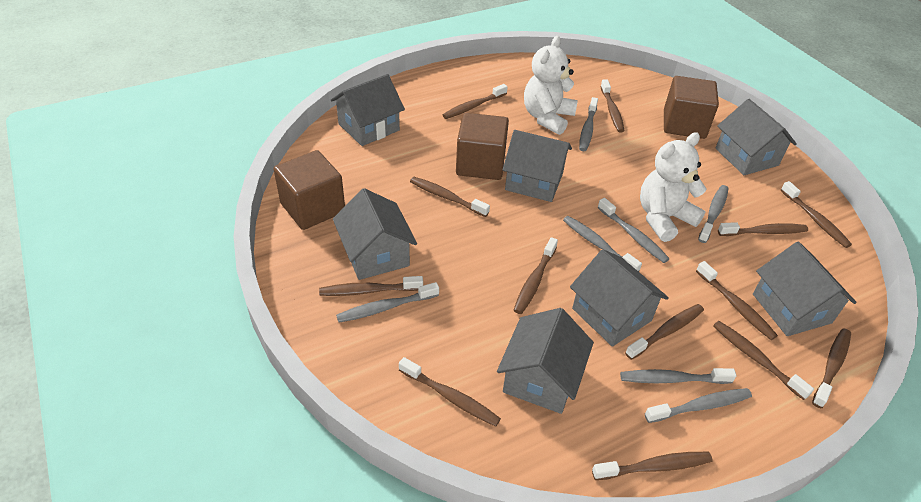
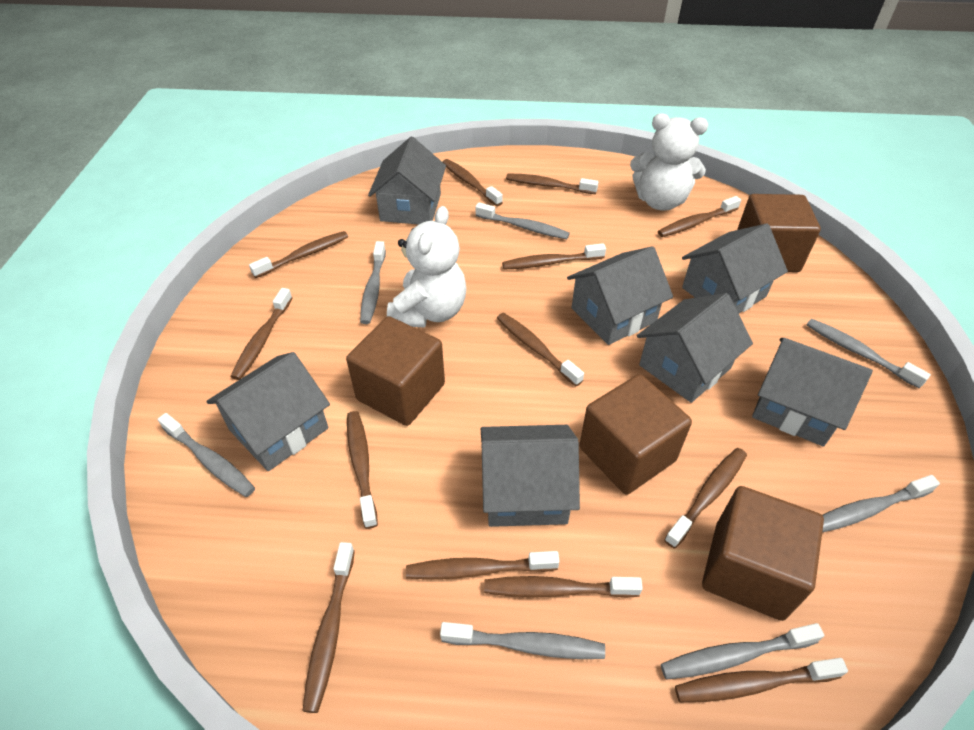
brown cube: 3 -> 4

